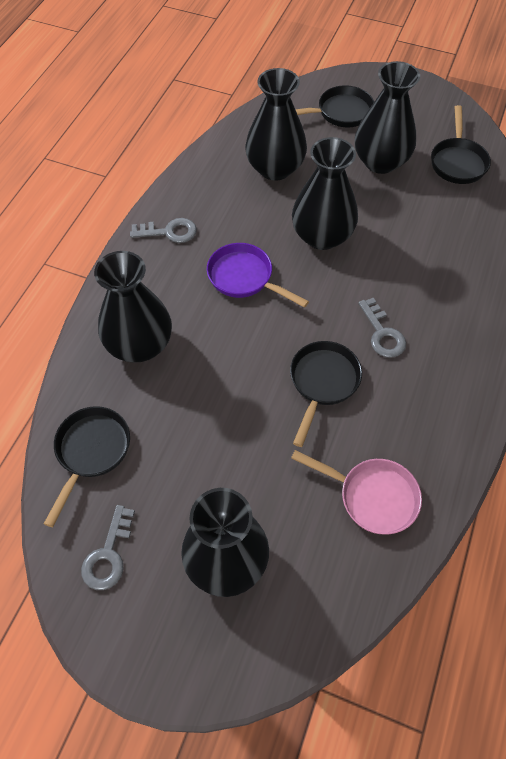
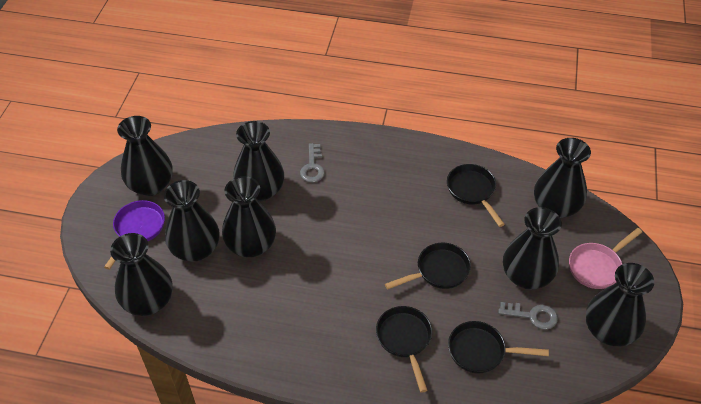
black vase: 5 -> 8
grey key: 3 -> 2

